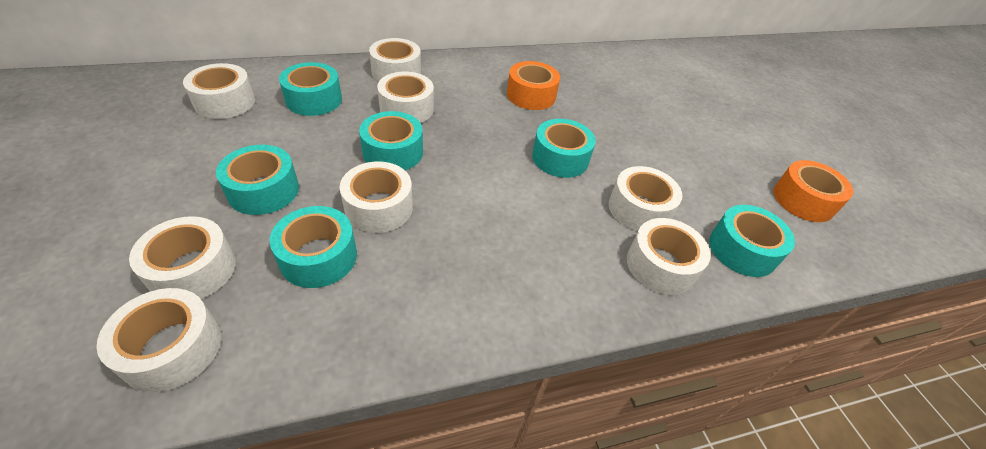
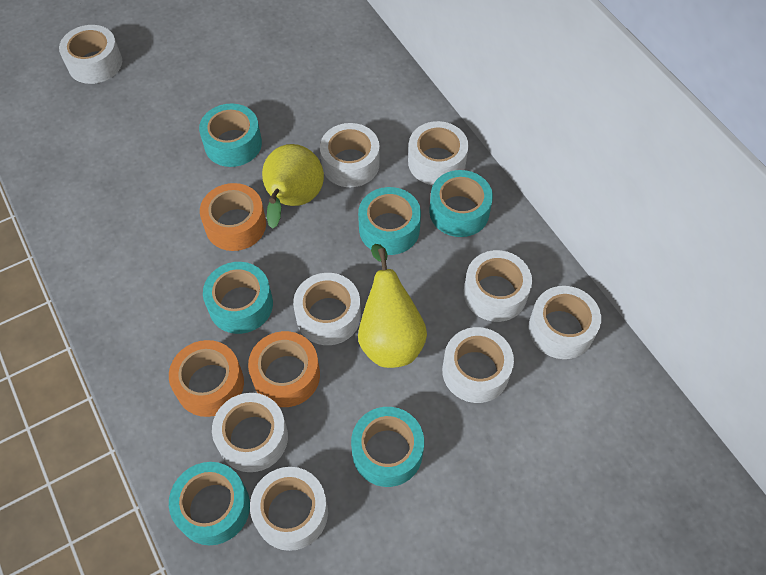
orange tape: 2 -> 3
white tape: 8 -> 9
yellow pear: 0 -> 2

